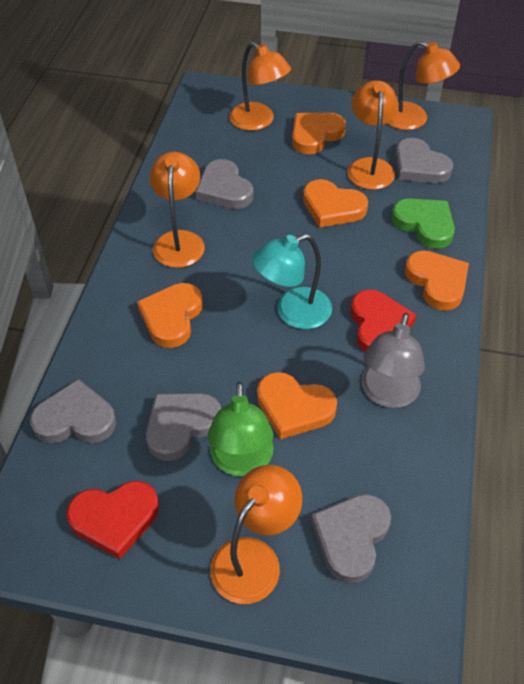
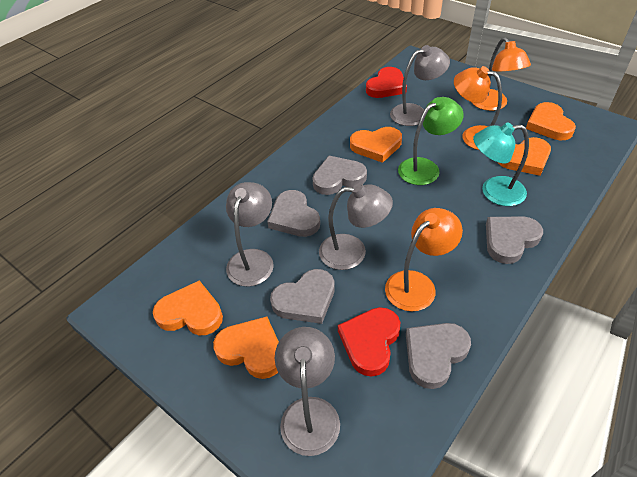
green heart: 1 -> 0
grey lamp: 1 -> 4
orange lamp: 5 -> 3

